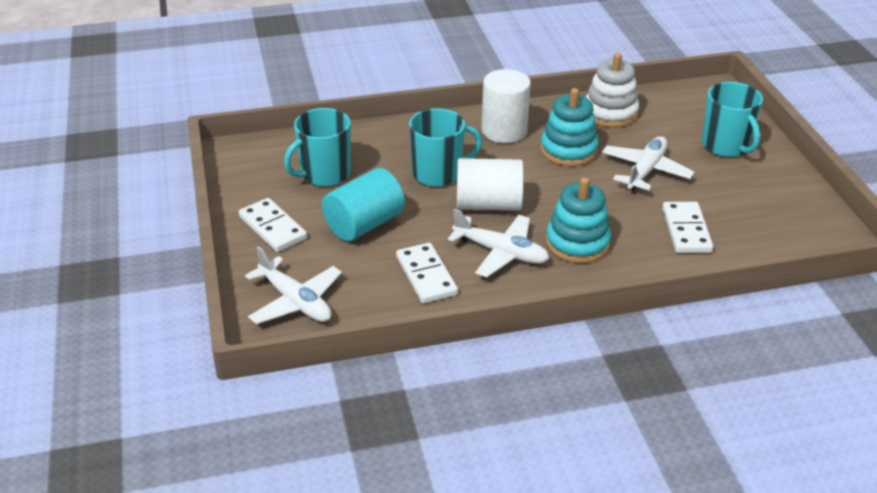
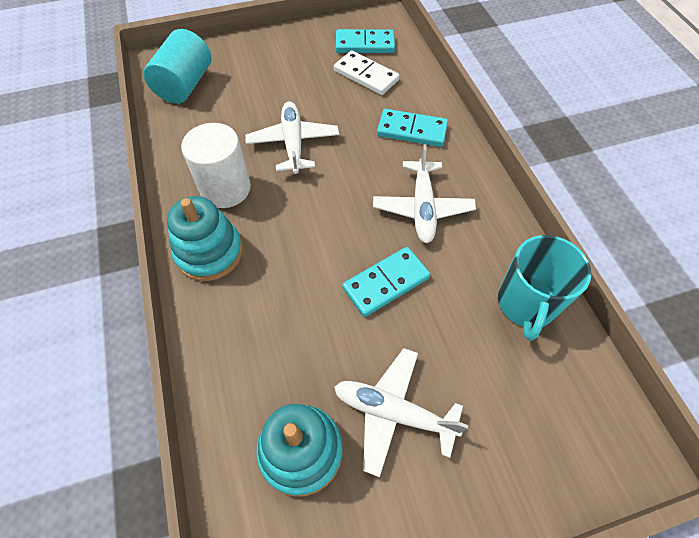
turquoise domino: 0 -> 3
turquoise mug: 3 -> 1
white cylinder: 2 -> 1
white domino: 3 -> 1
white stacking toy: 1 -> 0

